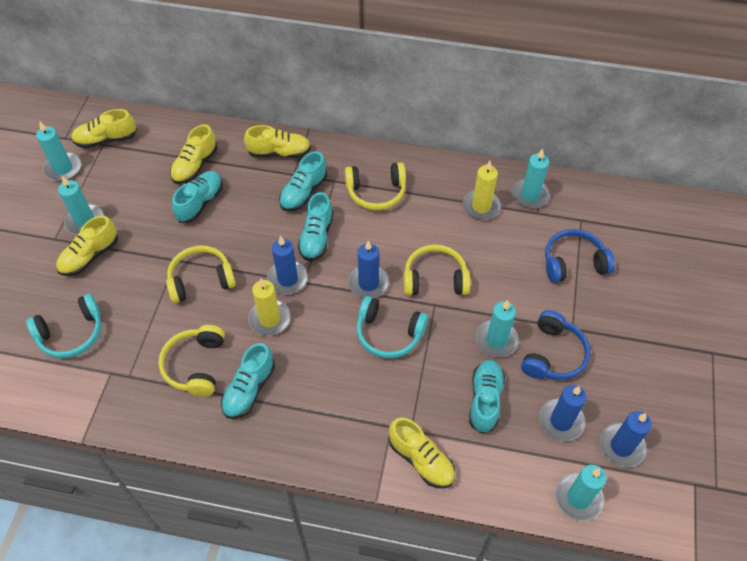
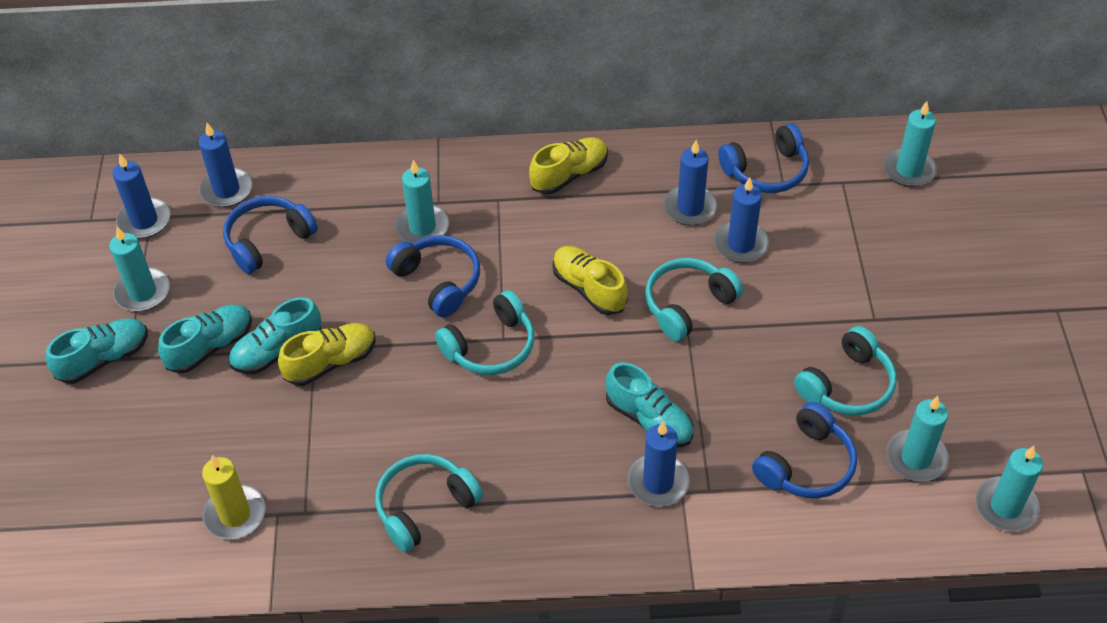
blue candle: 4 -> 5
blue headphones: 2 -> 4
turquoise headphones: 2 -> 4
turquoise shoe: 5 -> 4
yellow candle: 2 -> 1
yellow headphones: 4 -> 0
yellow shoe: 5 -> 3

